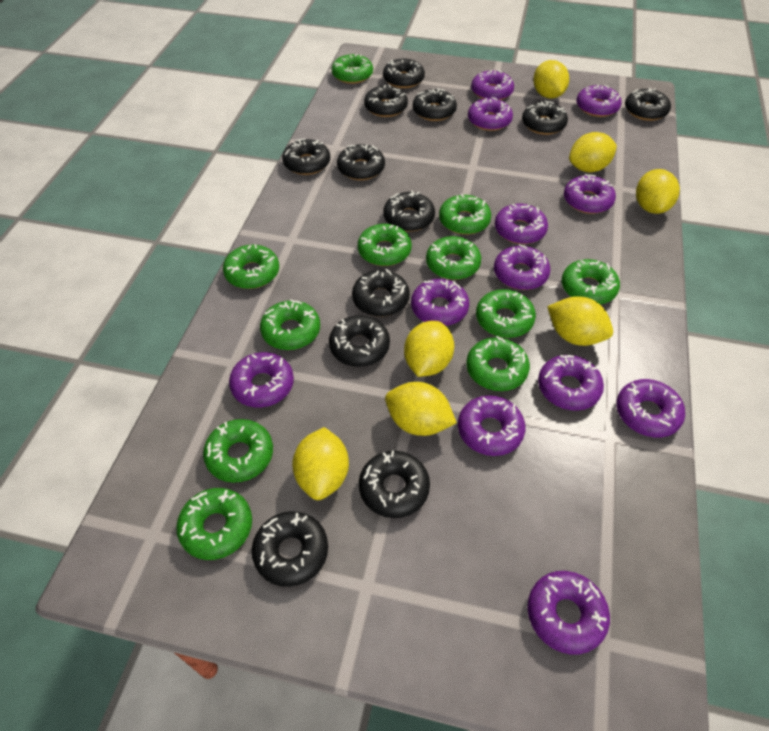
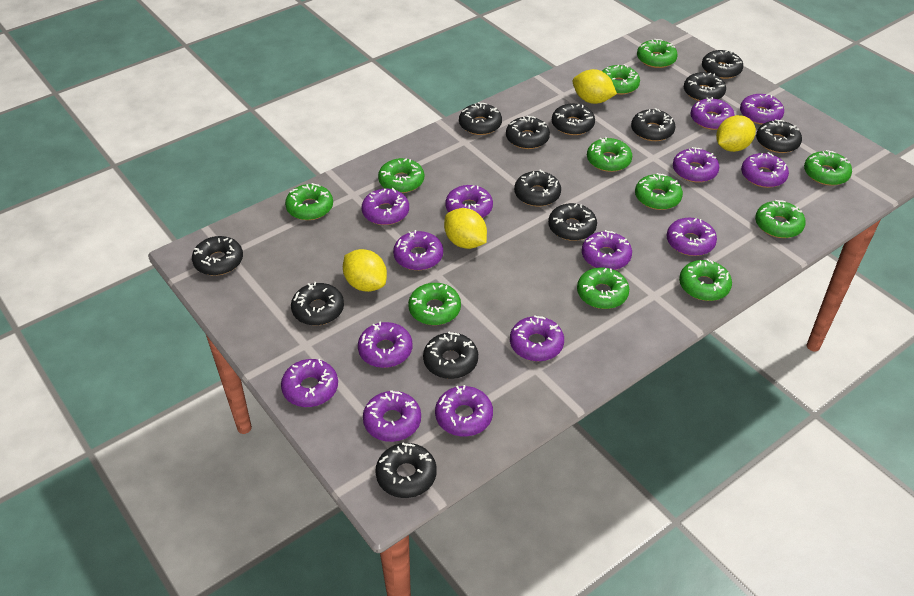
black donut: 12 -> 13
purple donut: 12 -> 14
yellow lemon: 7 -> 4

